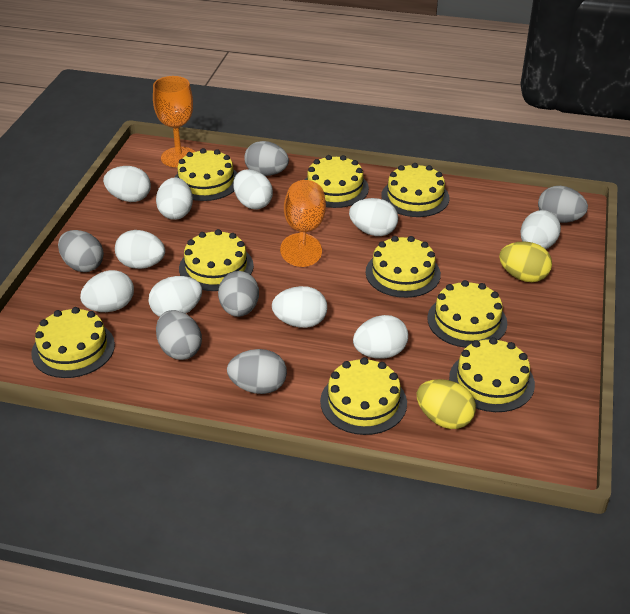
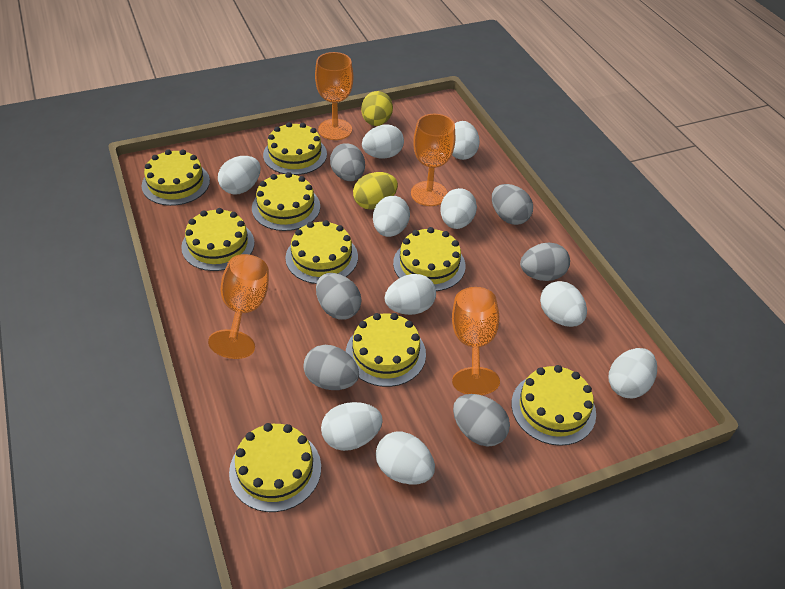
orange goblet: 2 -> 4

